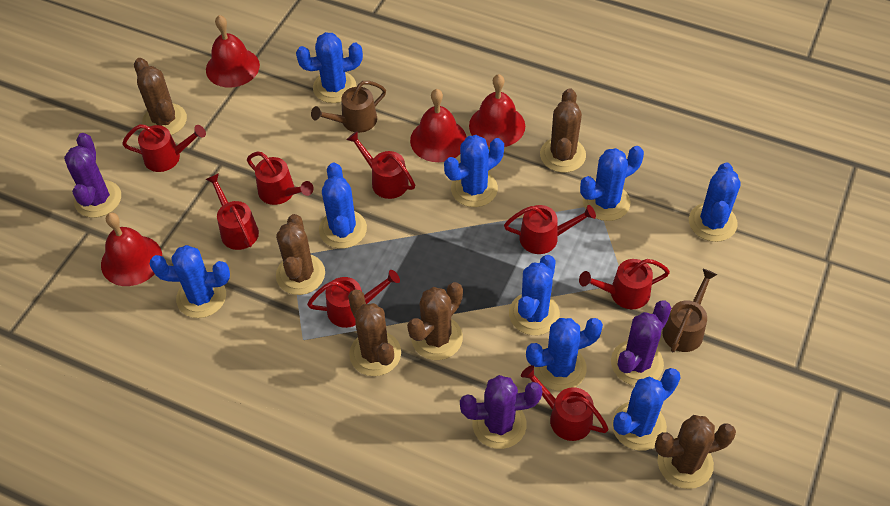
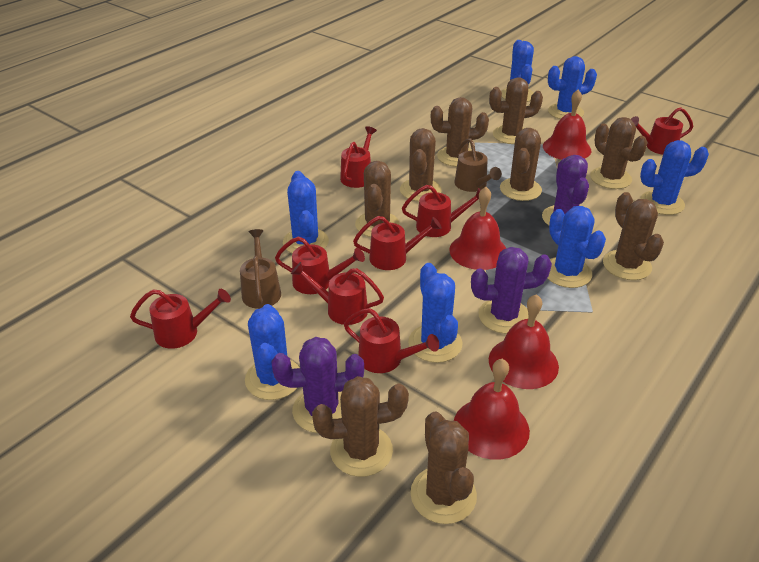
blue cactus: 9 -> 7
brown cactus: 6 -> 9

